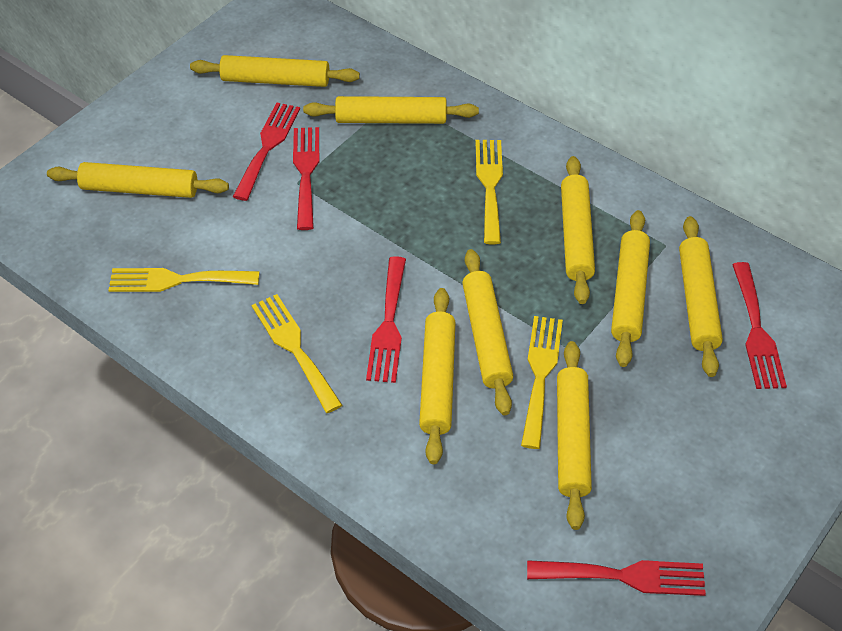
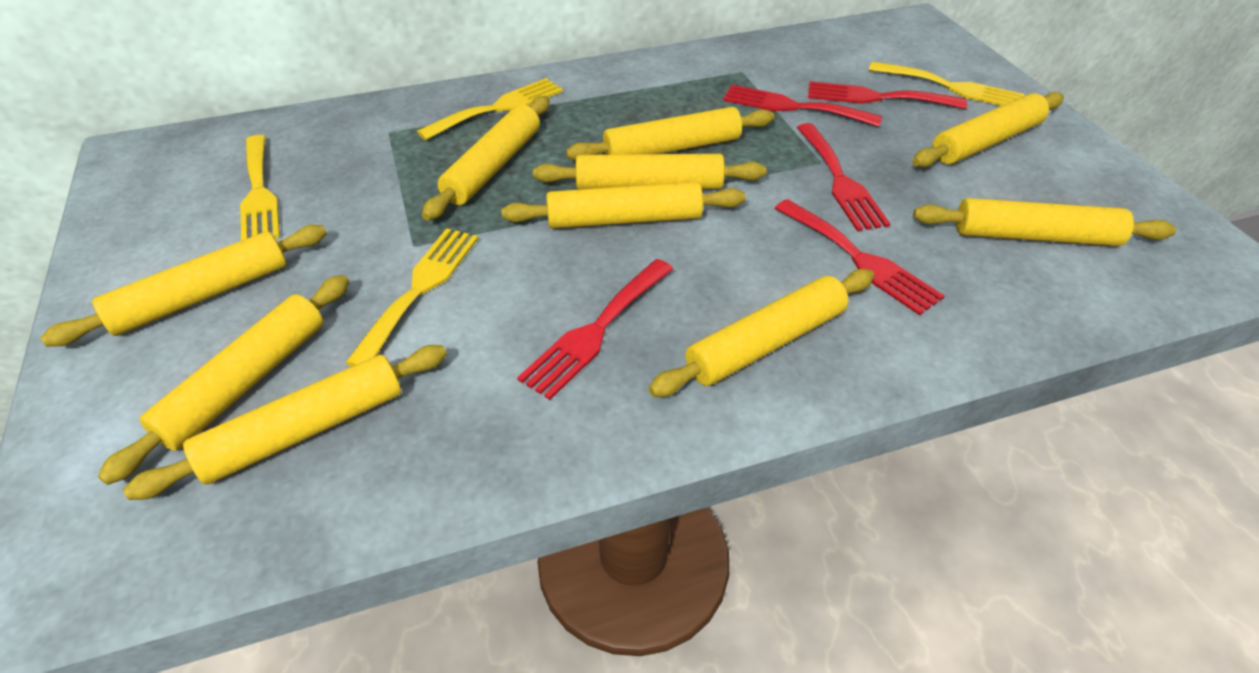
yellow rolling pin: 9 -> 10

